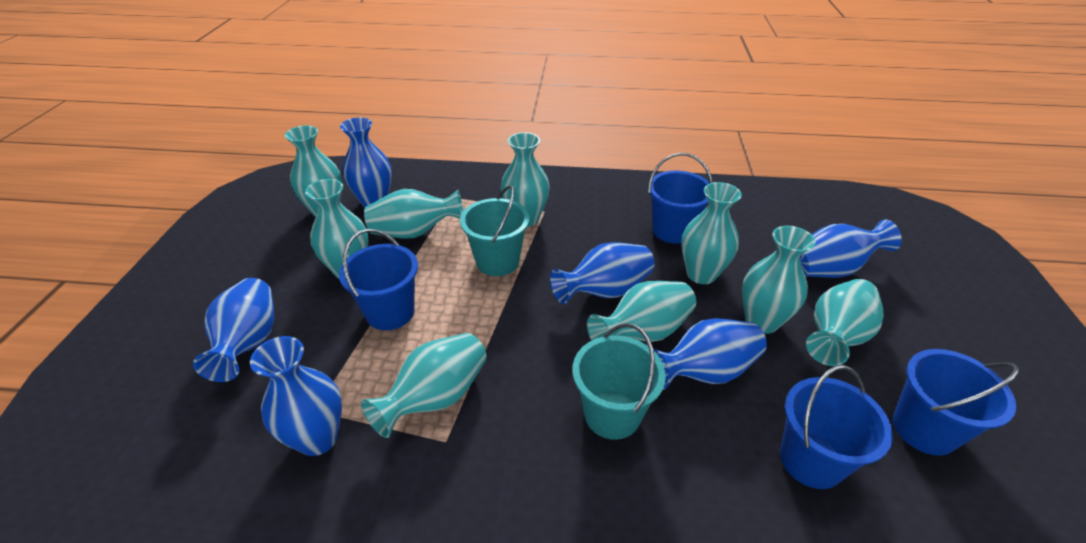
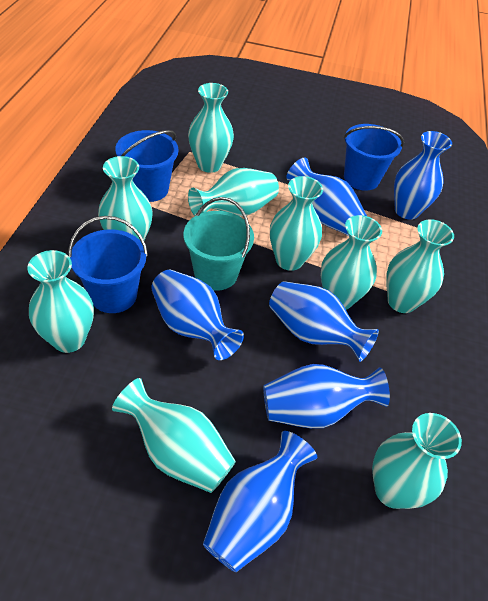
blue bucket: 4 -> 3
turquoise bucket: 2 -> 1

